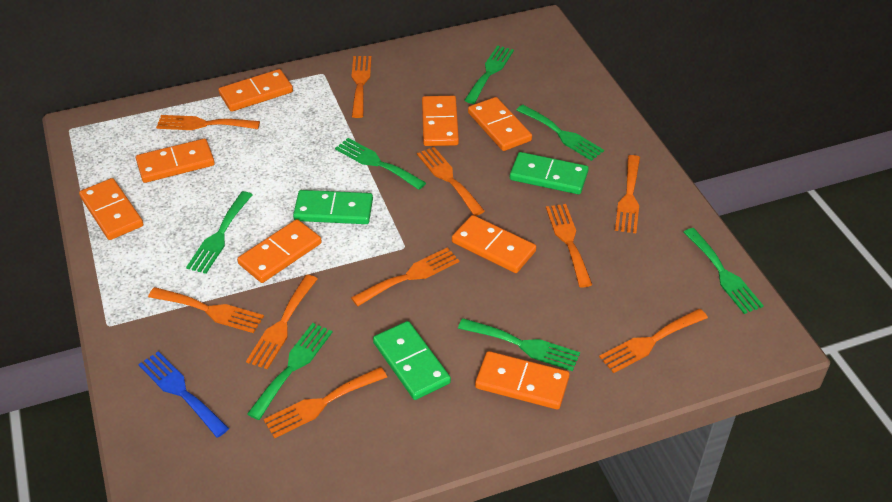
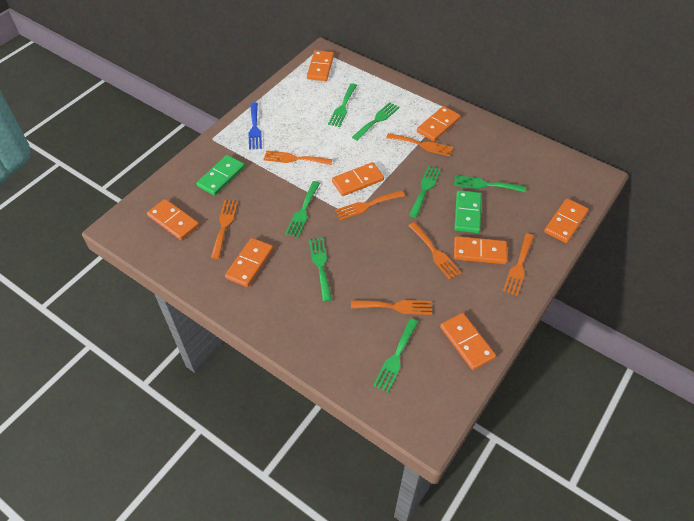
green domino: 3 -> 2
orange fork: 10 -> 7

